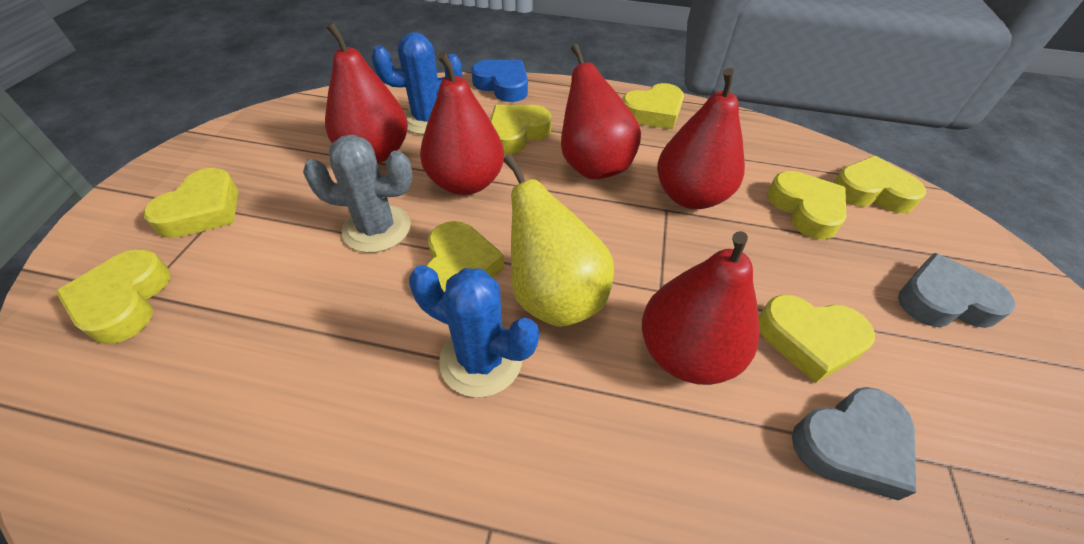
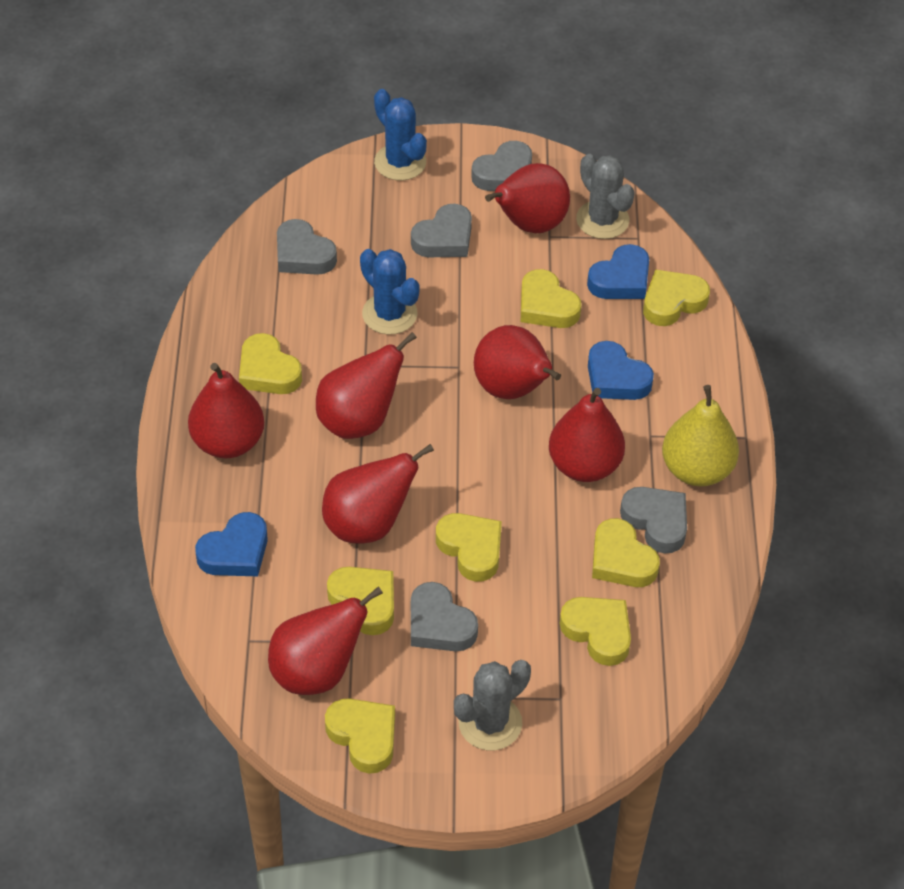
blue heart: 1 -> 3
grey cactus: 1 -> 2
grey heart: 2 -> 5
red pear: 5 -> 7

